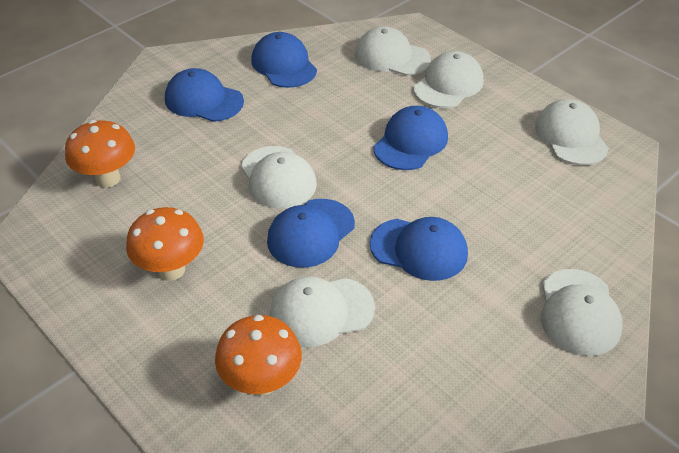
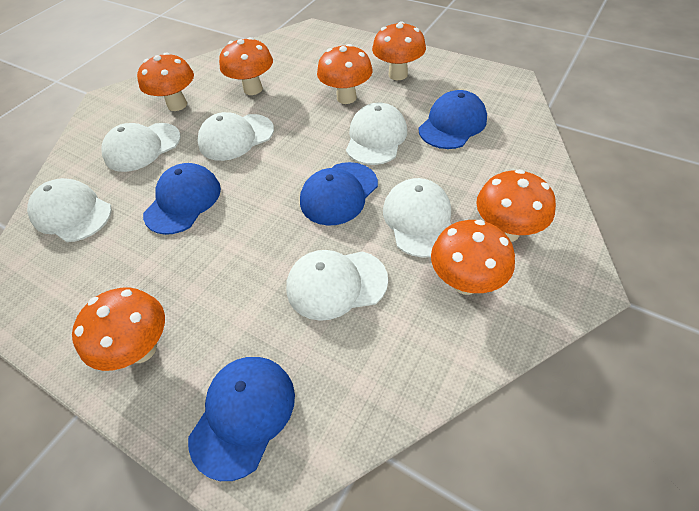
blue cap: 5 -> 4
orange mushroom: 3 -> 7

